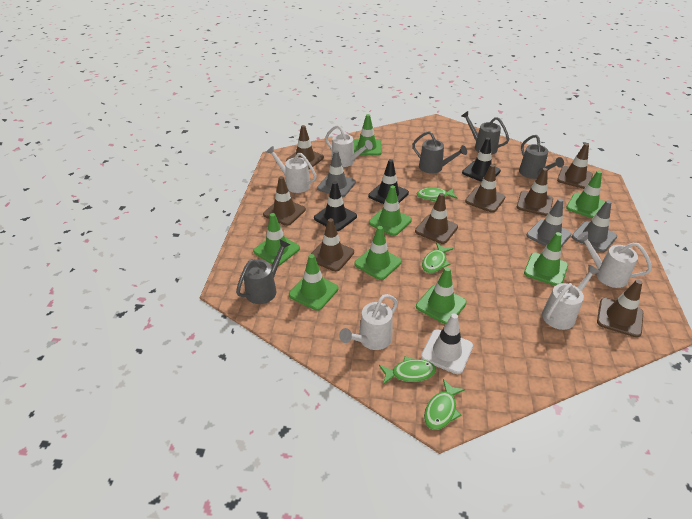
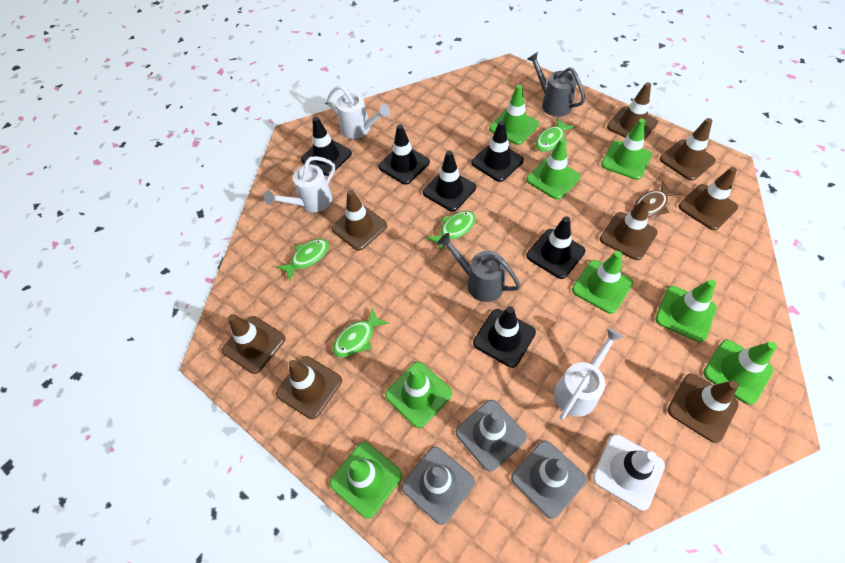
black traffic cone: 3 -> 6
brown fish: 0 -> 1
grey watering can: 4 -> 2
white watering can: 5 -> 3

